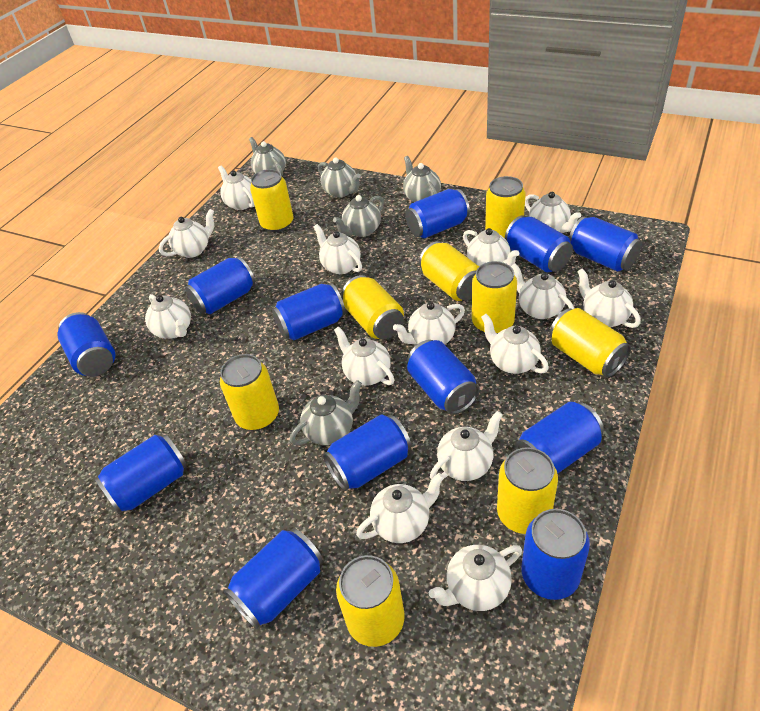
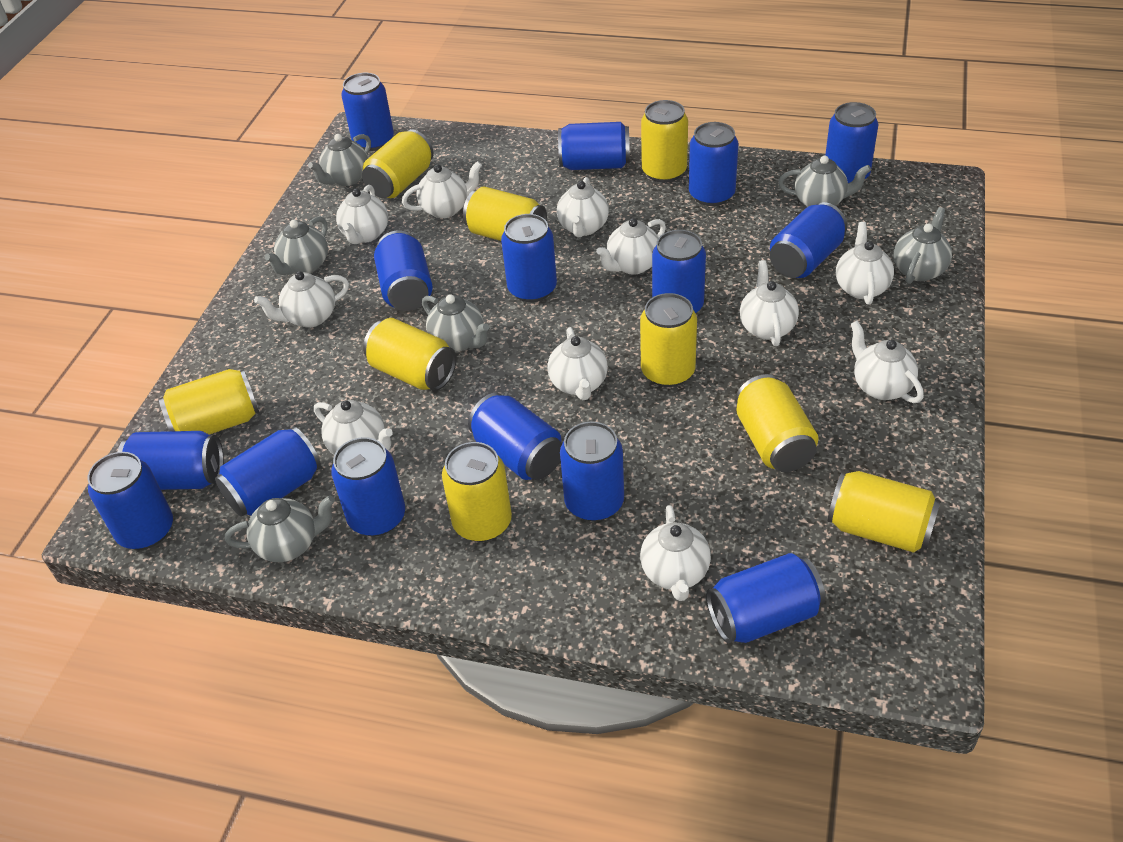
blue can: 12 -> 15
grey teapot: 5 -> 6
white teapot: 14 -> 11

